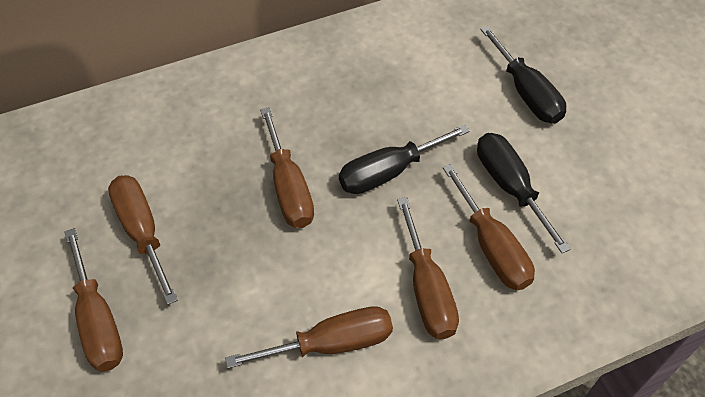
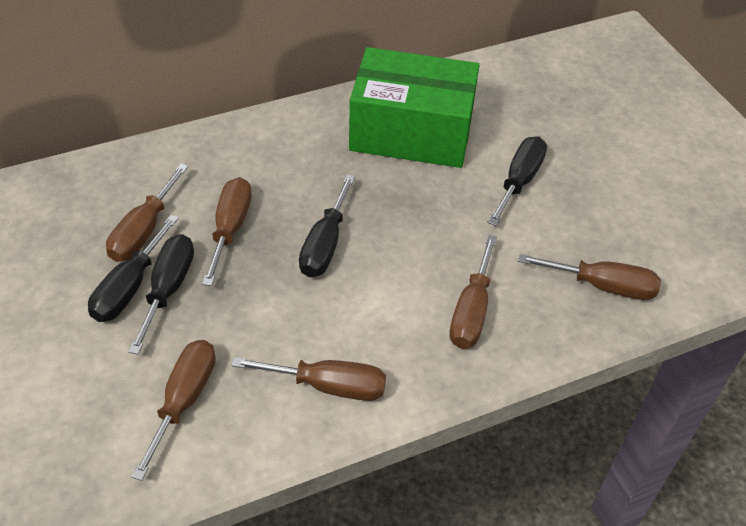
black screwdriver: 3 -> 4
green box: 0 -> 1

